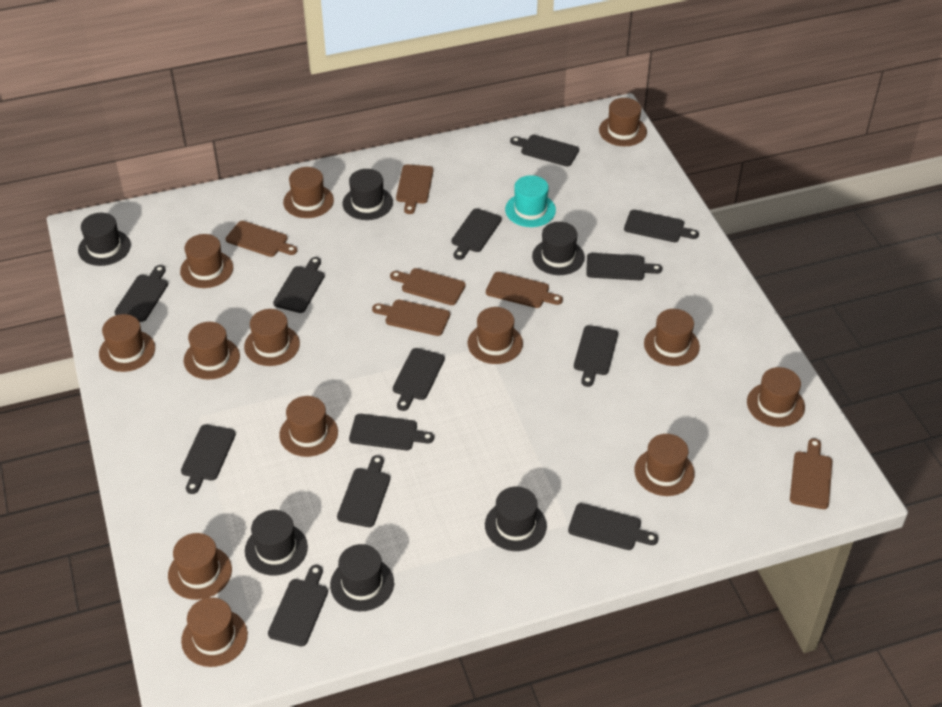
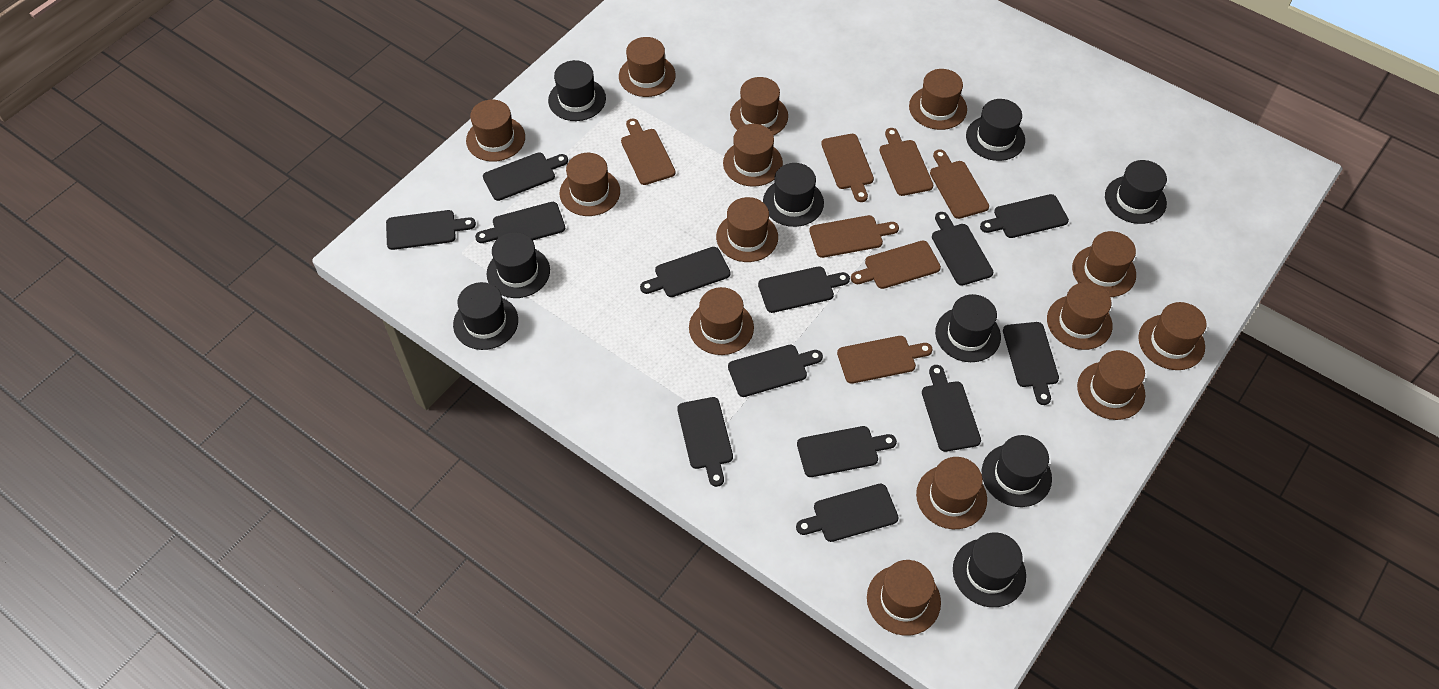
black hat: 6 -> 9
brown cutting board: 6 -> 7
brown hat: 13 -> 14
turquoise hat: 1 -> 0

